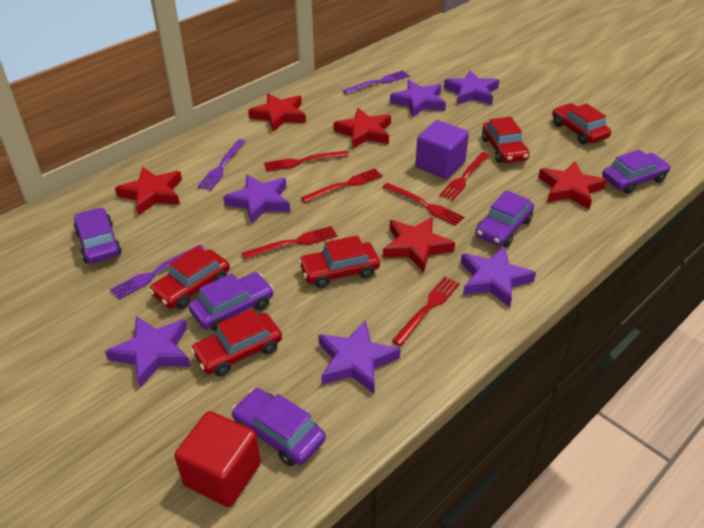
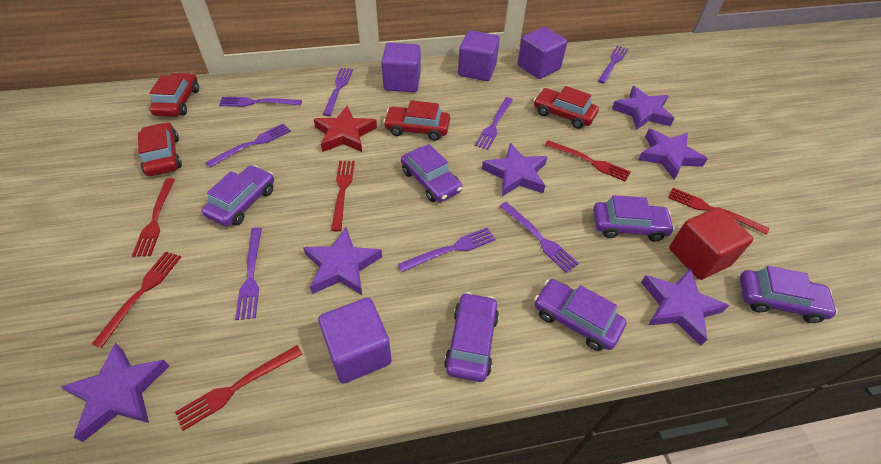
purple car: 5 -> 6
purple cube: 1 -> 4
purple fork: 3 -> 8
red car: 5 -> 4
red star: 5 -> 1

